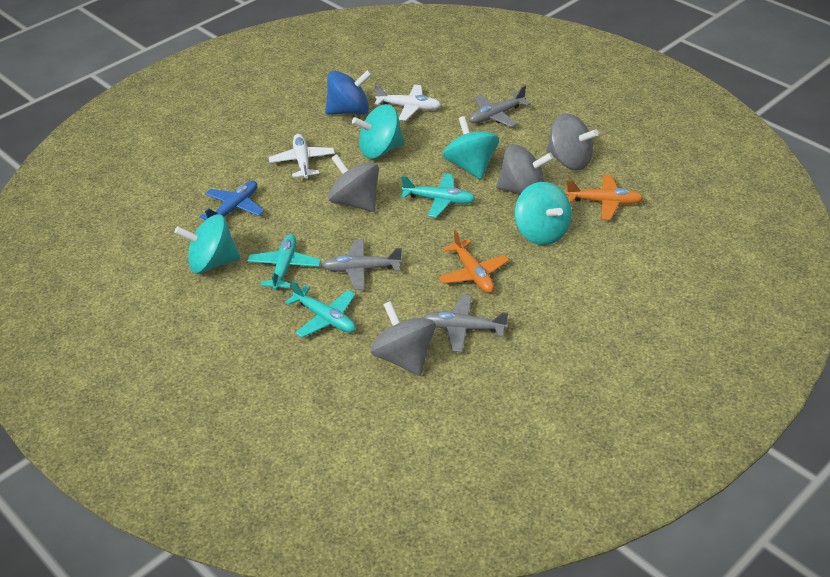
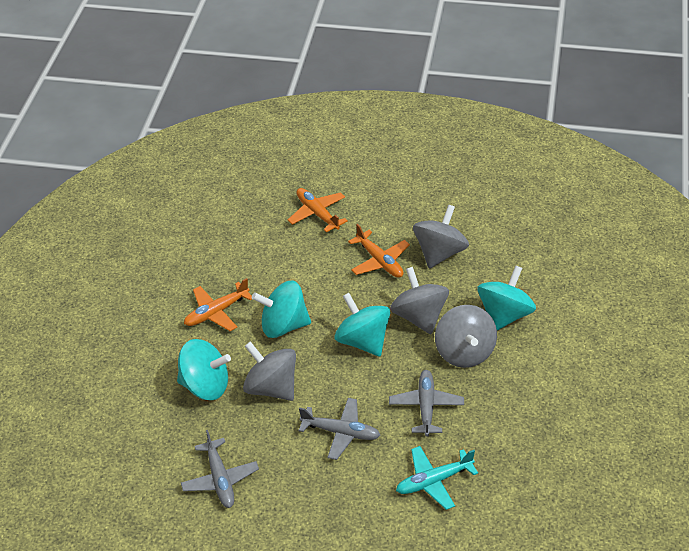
blue plane: 1 -> 0
blue spinning top: 1 -> 0
orange plane: 2 -> 3
turquoise plane: 3 -> 1
white plane: 2 -> 0

